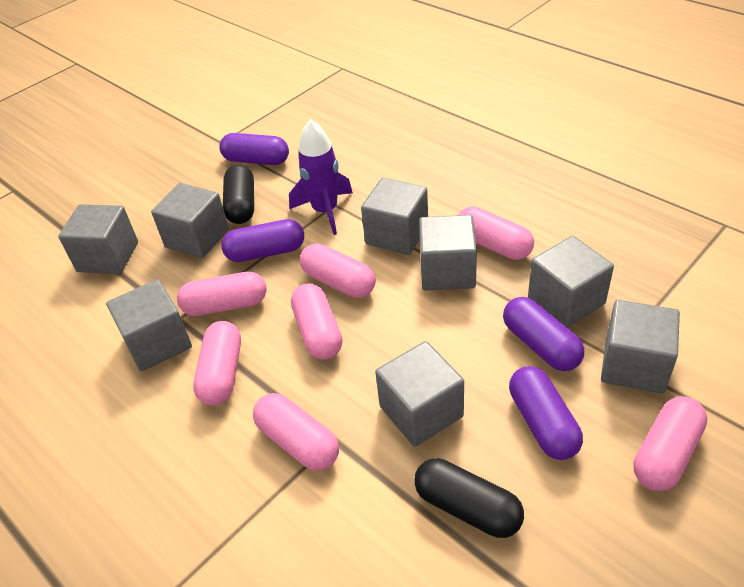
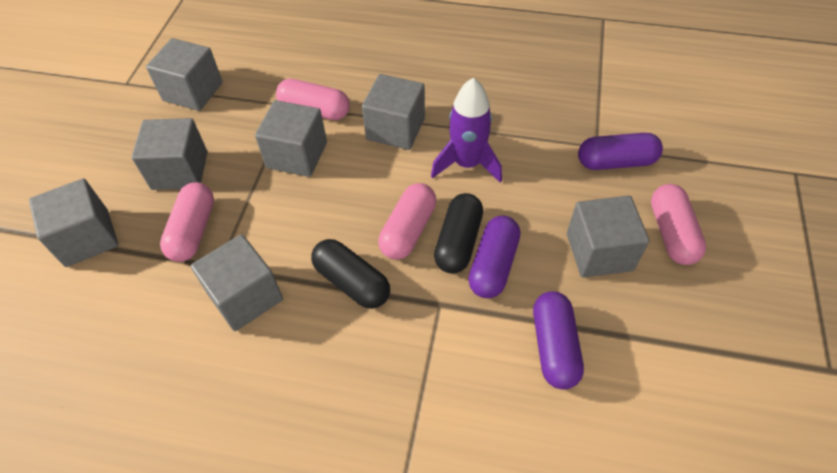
grey cube: 8 -> 7
pink capsule: 7 -> 4
purple capsule: 4 -> 3

